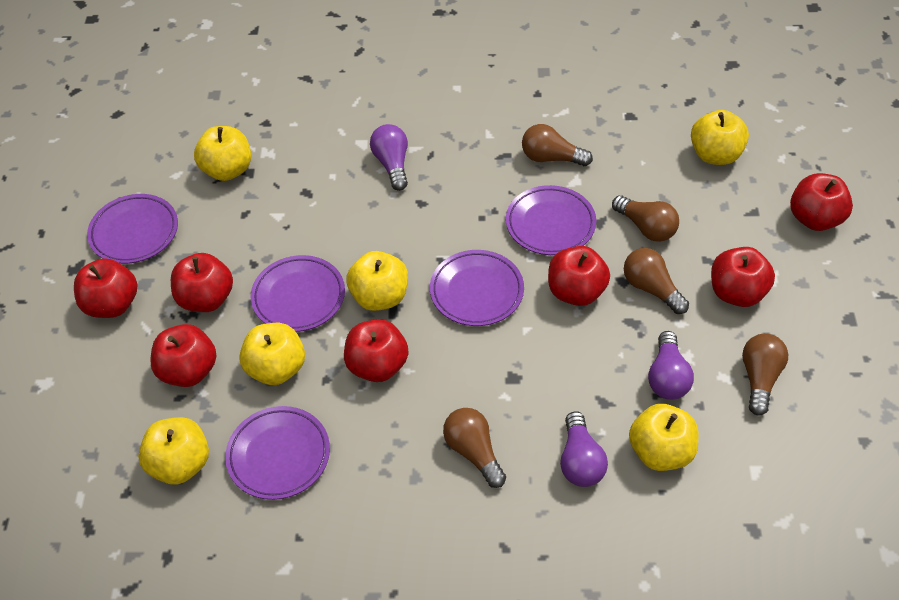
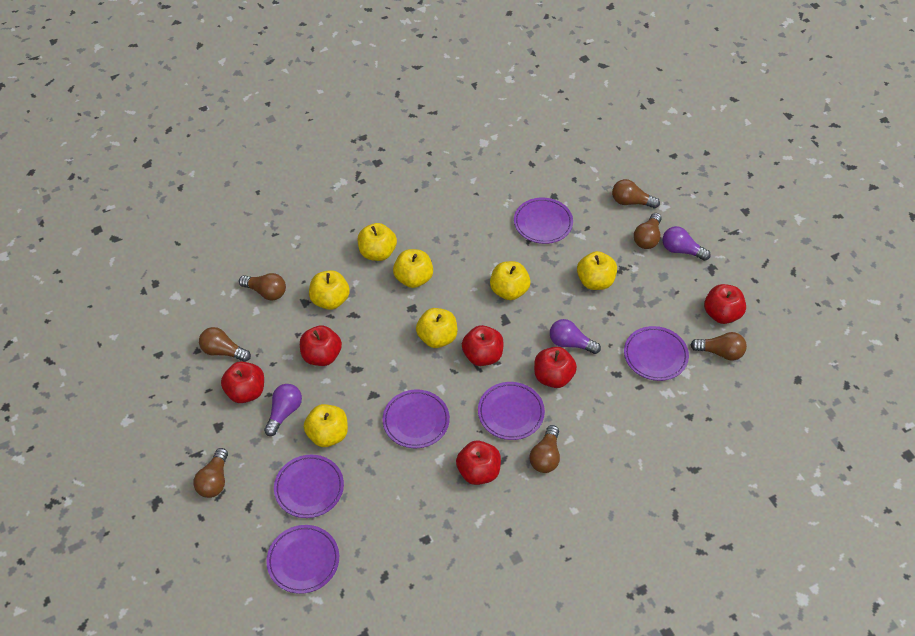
brown light bulb: 5 -> 7
purple plate: 5 -> 6
red apple: 7 -> 6
yellow apple: 6 -> 7

